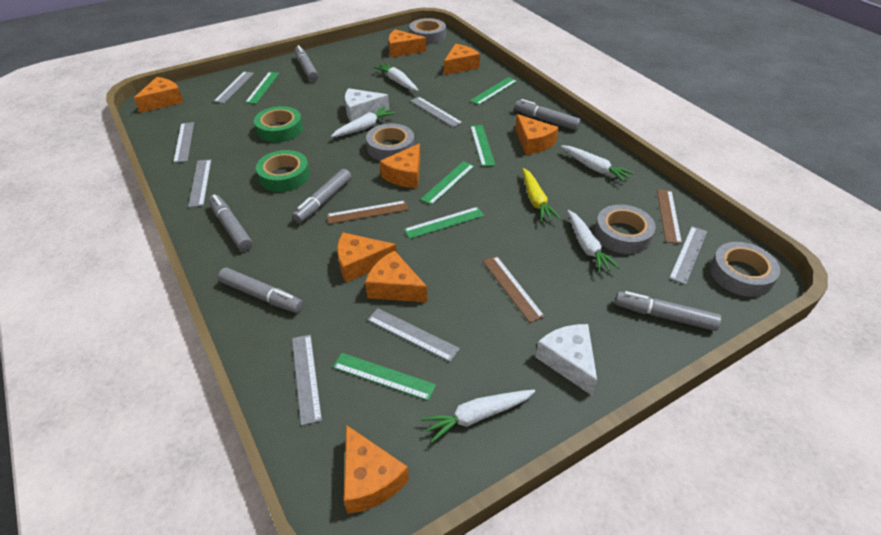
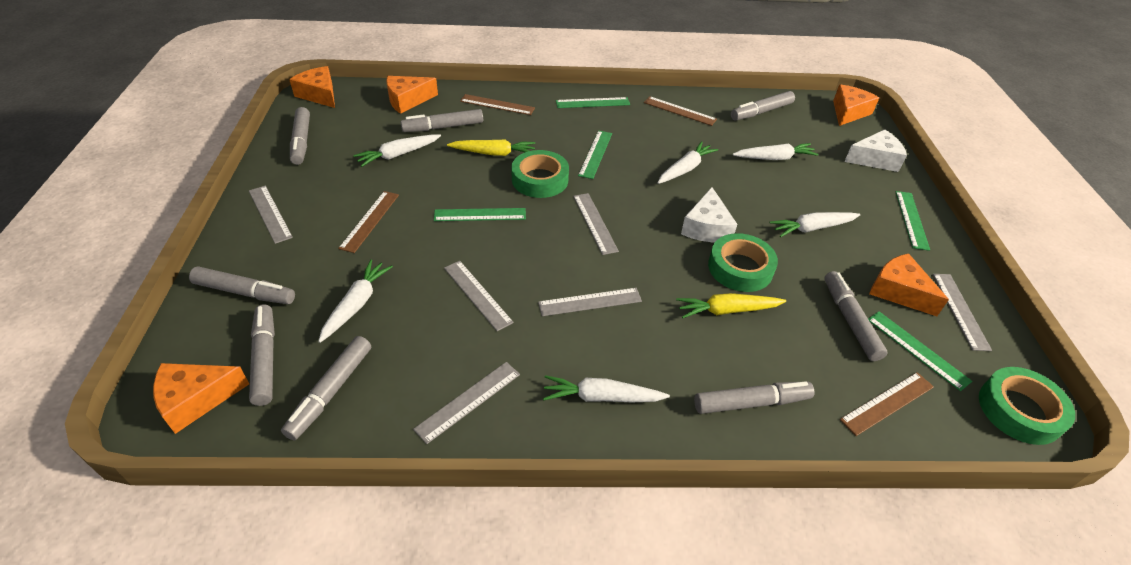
brown ruler: 3 -> 4
green ruler: 6 -> 5
green tape: 2 -> 3
grey marker: 6 -> 8
grey ruler: 7 -> 6
grey tape: 4 -> 0
orange cheese: 8 -> 5
white carrot: 5 -> 6
yellow carrot: 1 -> 2

